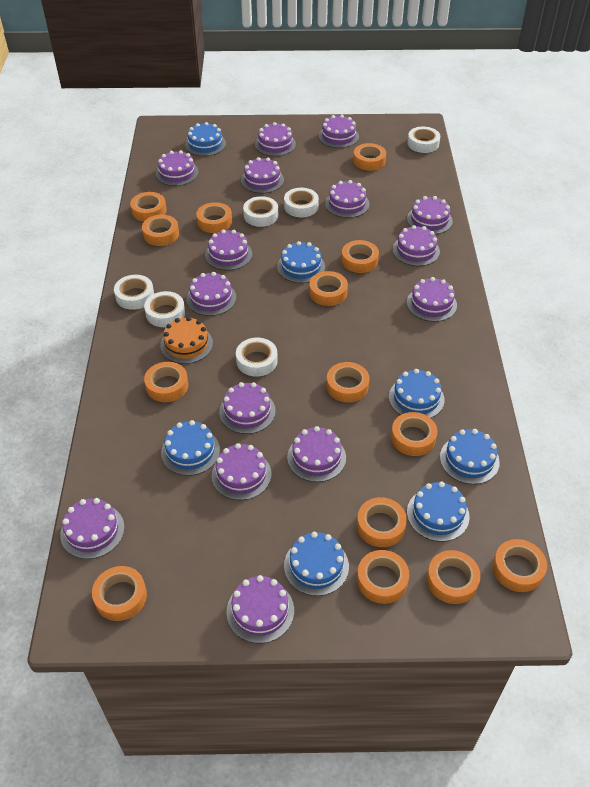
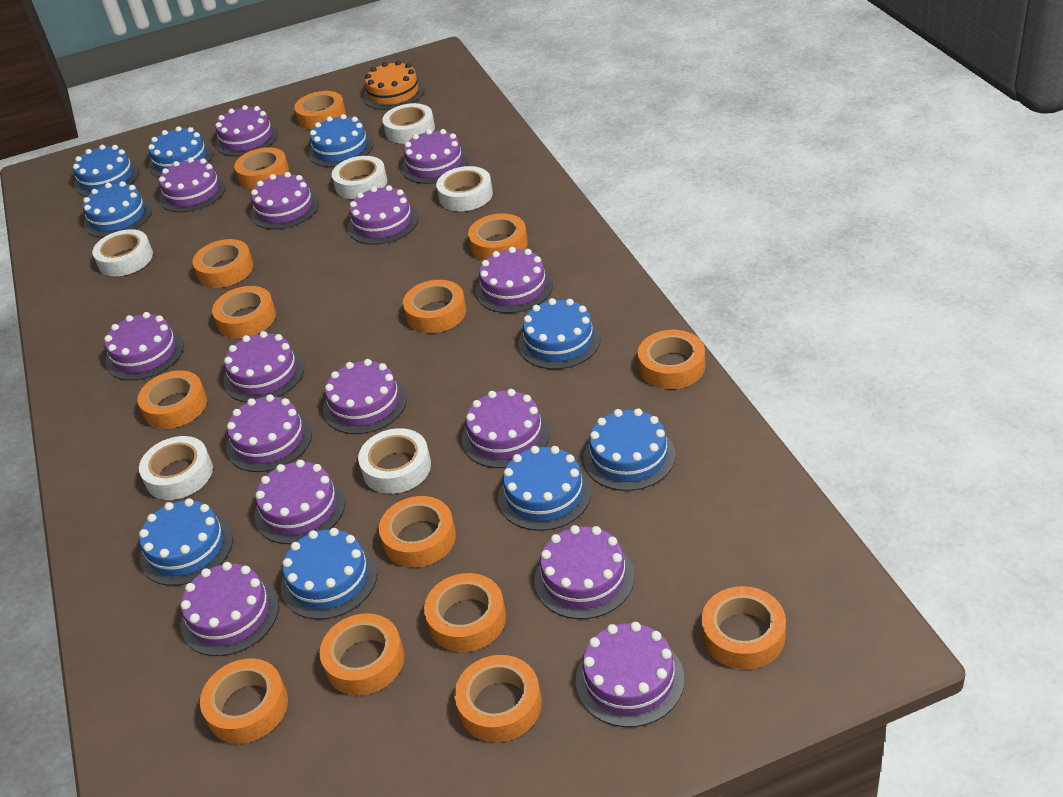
blue cake: 7 -> 9

